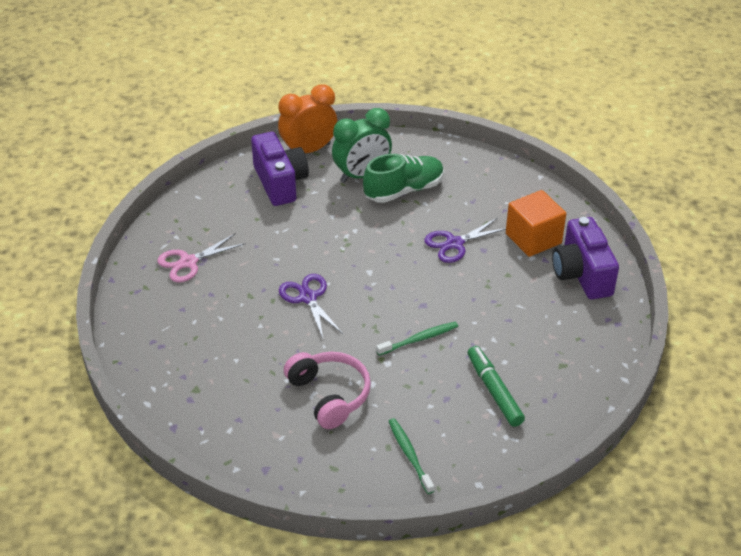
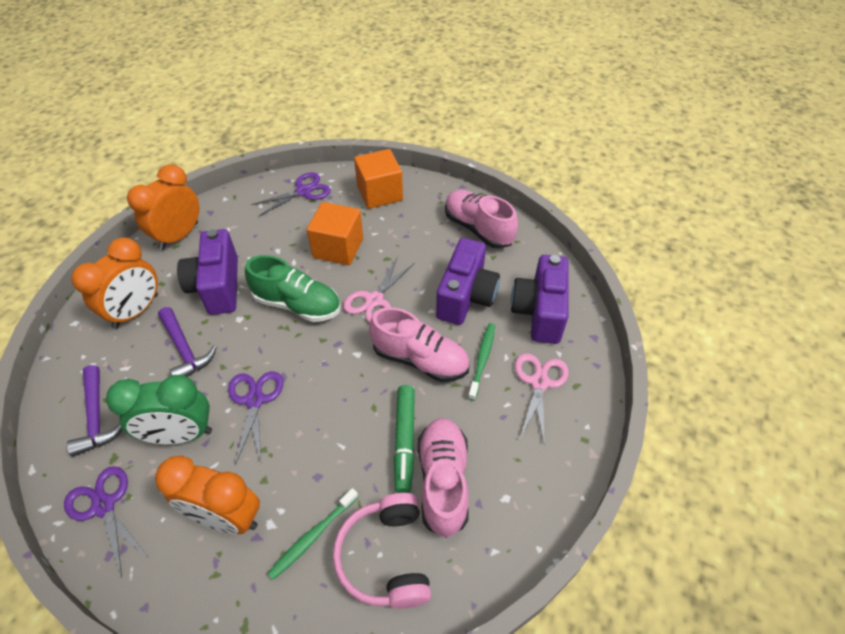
orange clock: 1 -> 3
orange cube: 1 -> 2
pink scissors: 1 -> 2
pink shoe: 0 -> 3
purple camera: 2 -> 3
purple hammer: 0 -> 2
purple scissors: 2 -> 3

